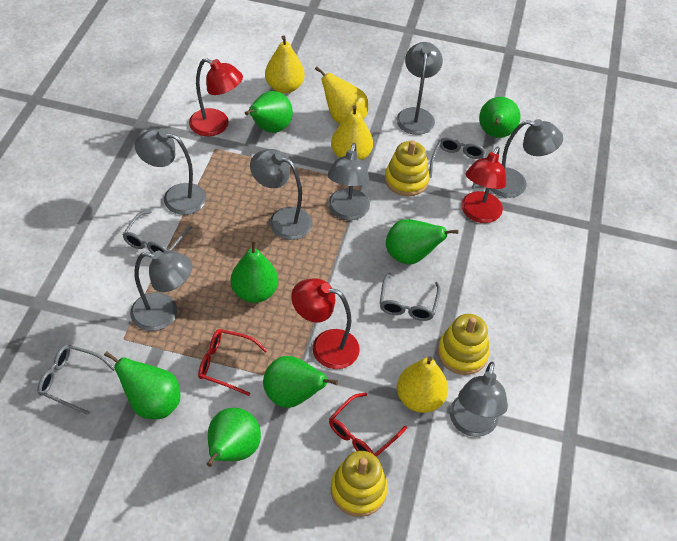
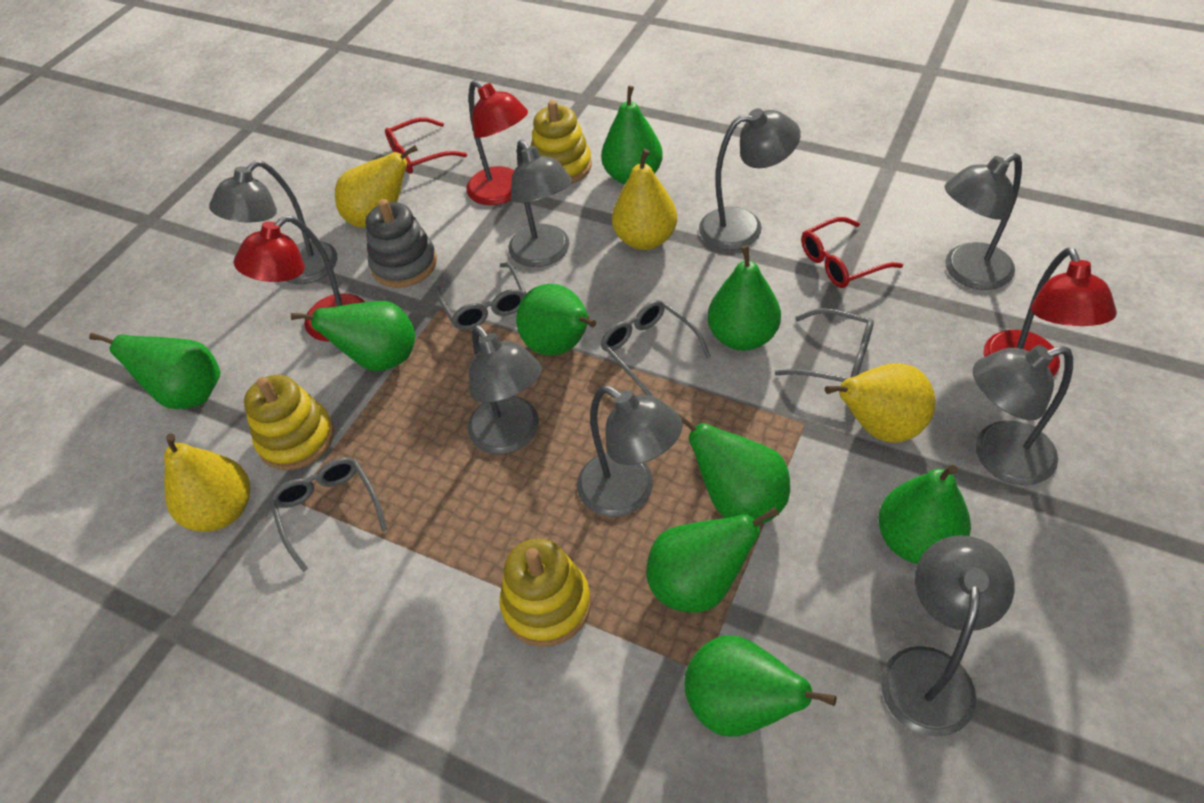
green pear: 7 -> 9
grey lamp: 7 -> 8
grey stacking toy: 0 -> 1

